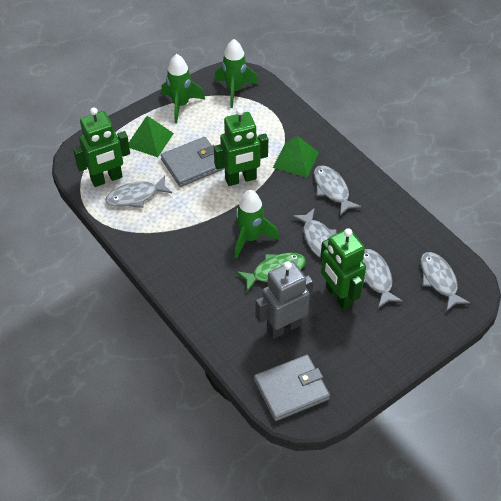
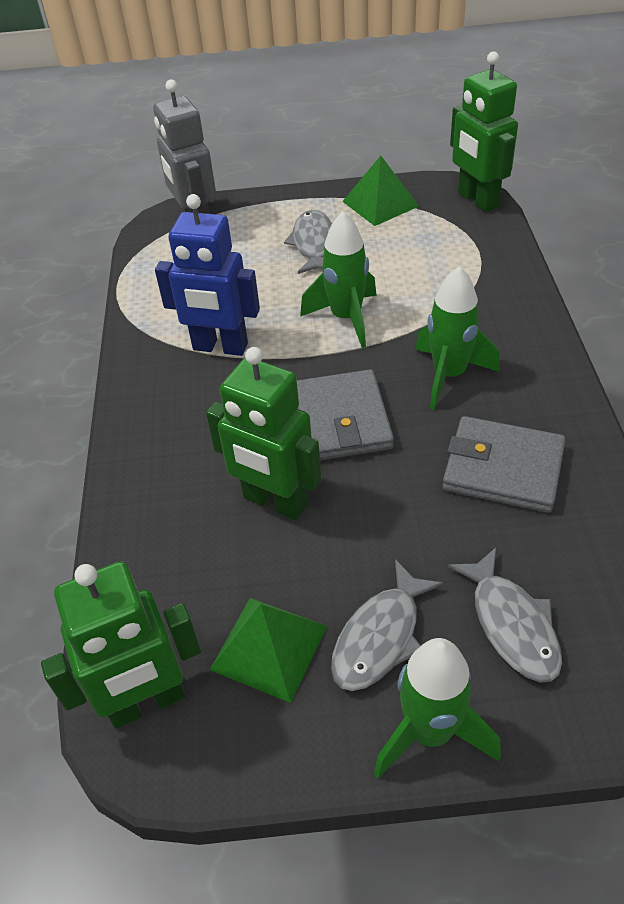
blue robot: 0 -> 1
green fish: 1 -> 0
grey fish: 5 -> 3

